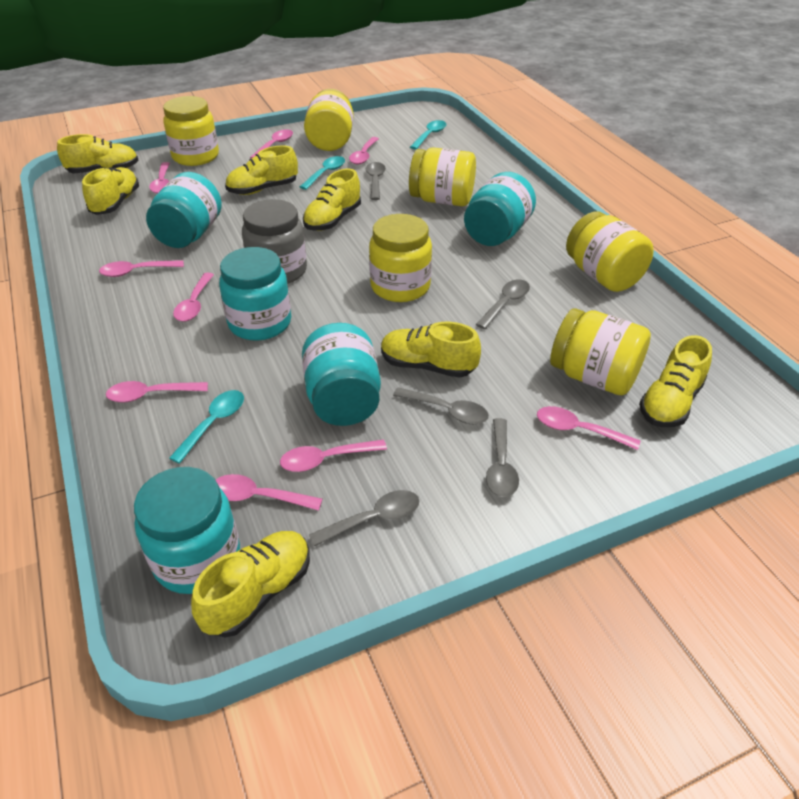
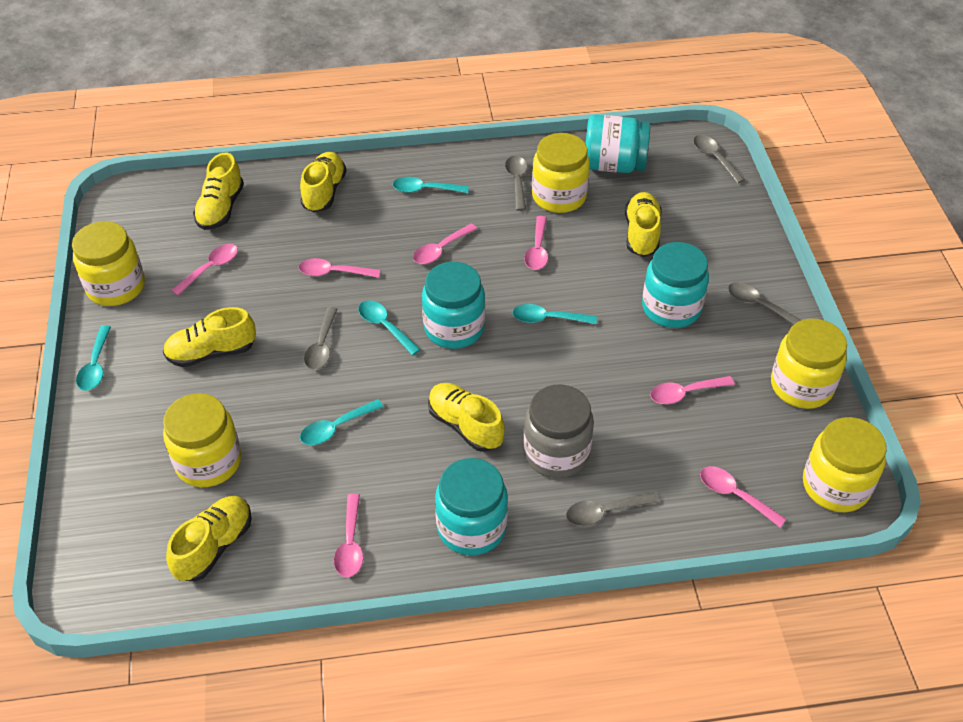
pink spoon: 9 -> 7
turquoise jar: 5 -> 4
turquoise spoon: 3 -> 5
yellow jar: 6 -> 5
yellow shoe: 7 -> 6

